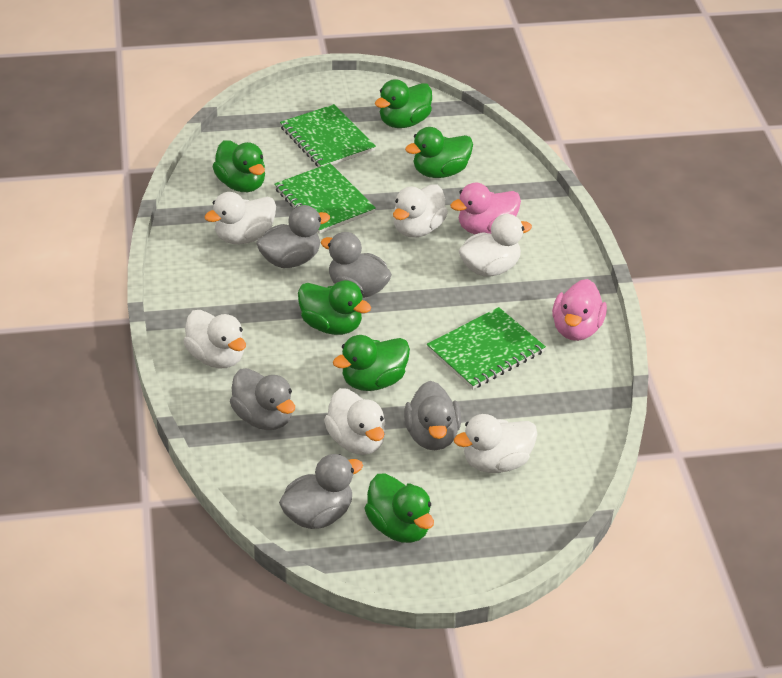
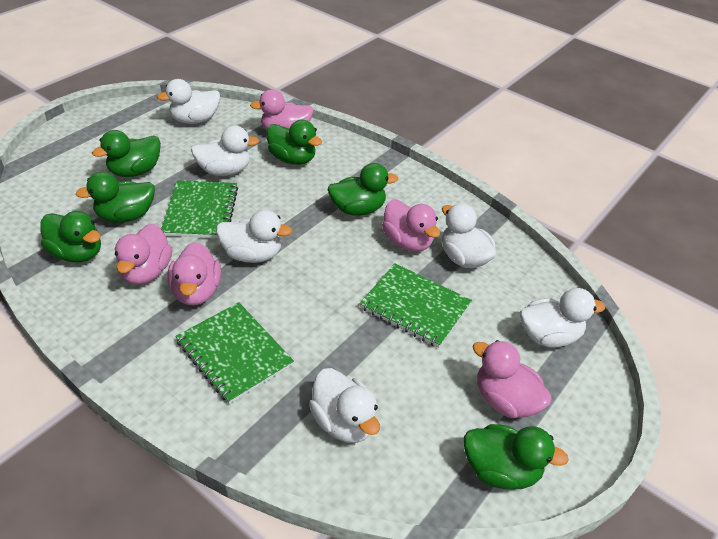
grey duck: 5 -> 0
pink duck: 2 -> 5

